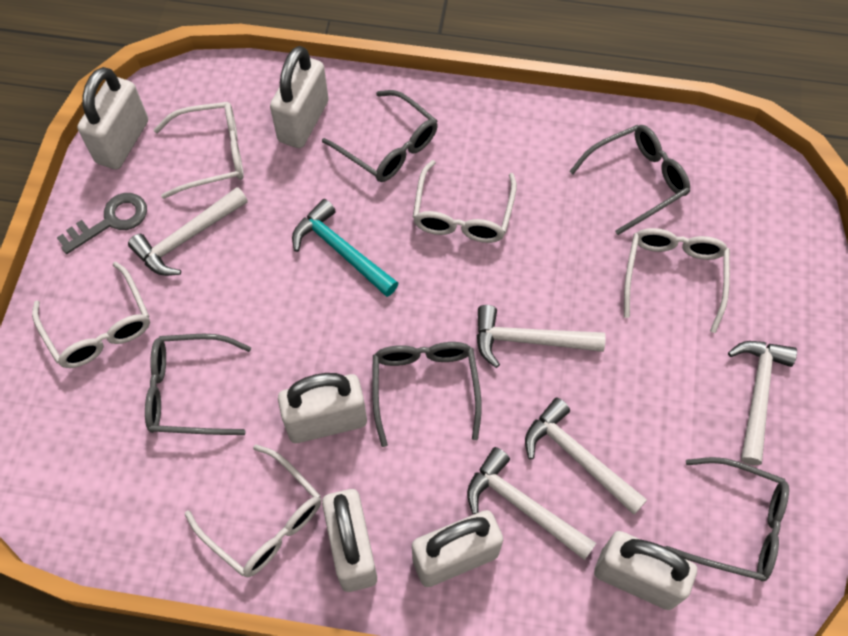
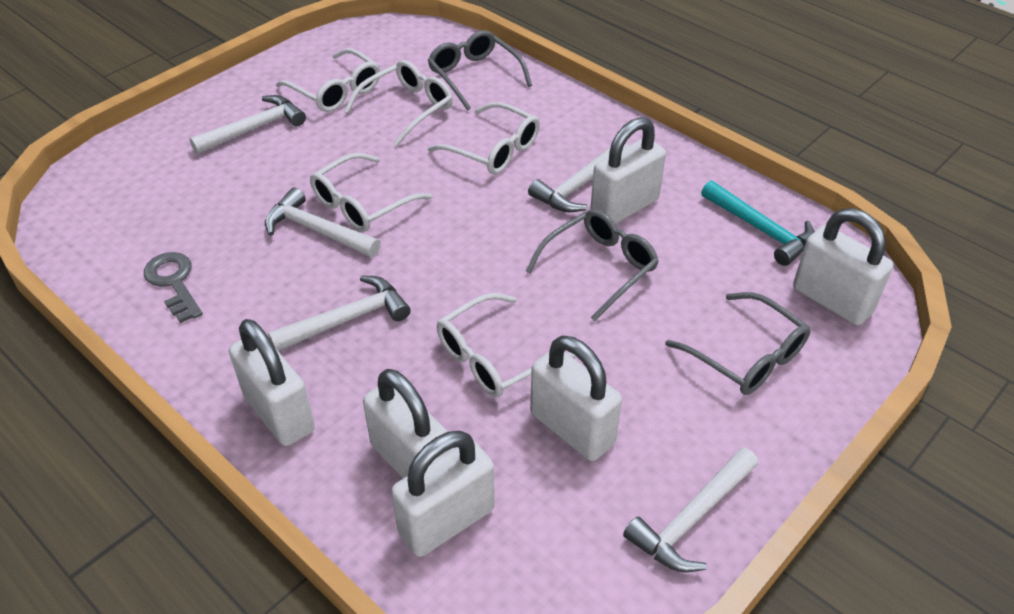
grey glasses: 5 -> 3

